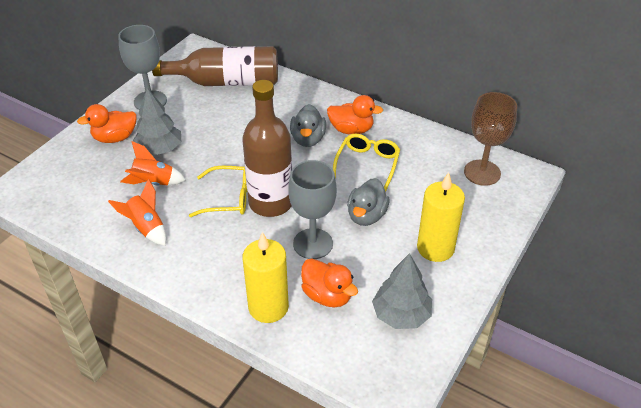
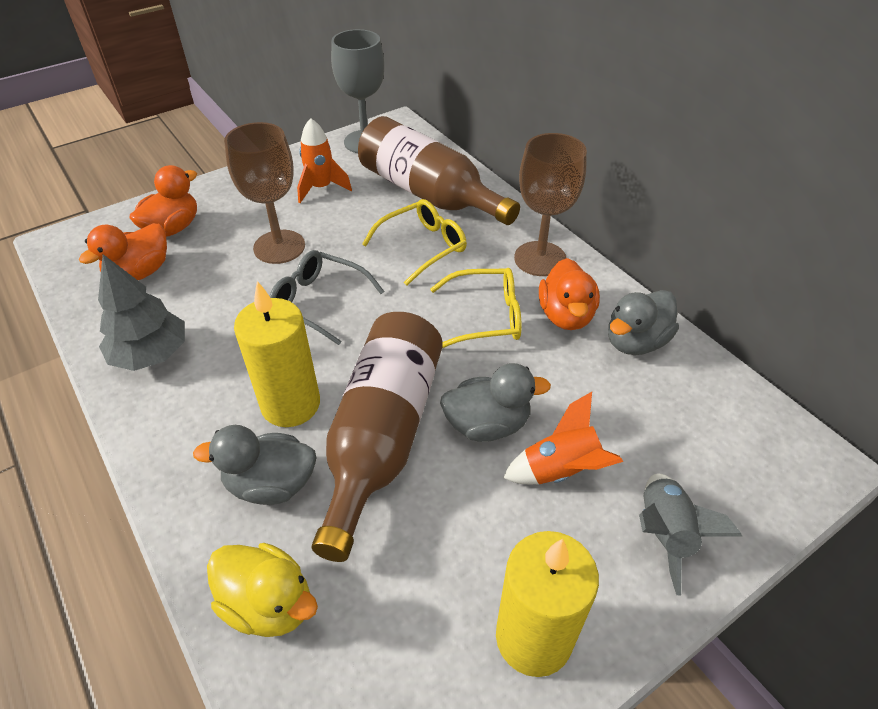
brown goblet: 1 -> 2
grey duck: 2 -> 3
grey glasses: 0 -> 1
grey goblet: 2 -> 1
grey rocket: 0 -> 1
grey tree: 2 -> 1
yellow duck: 0 -> 1

